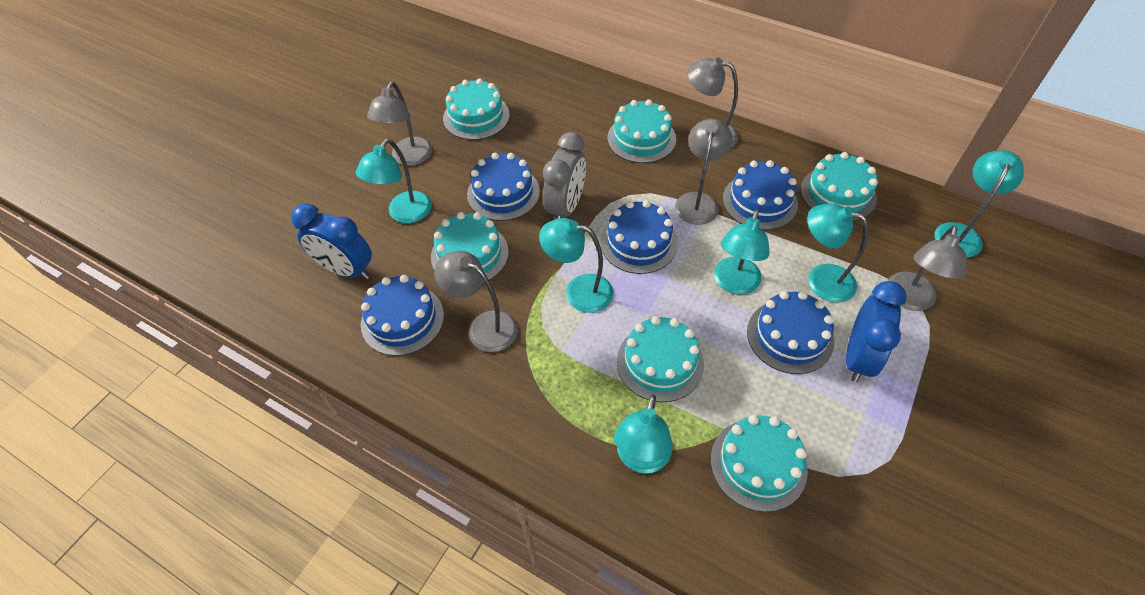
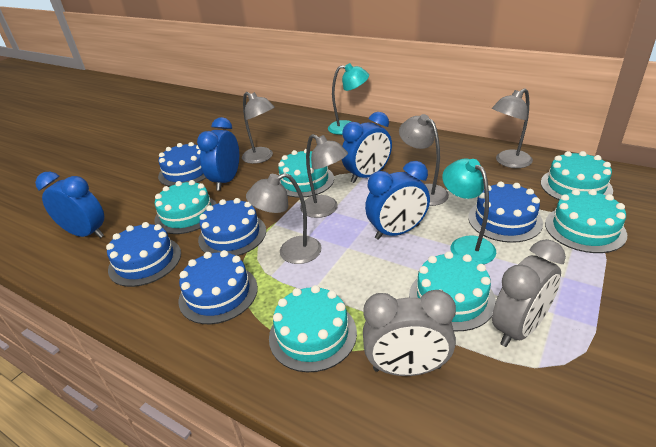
blue clock: 2 -> 4
grey clock: 1 -> 2
turquoise lamp: 6 -> 2

